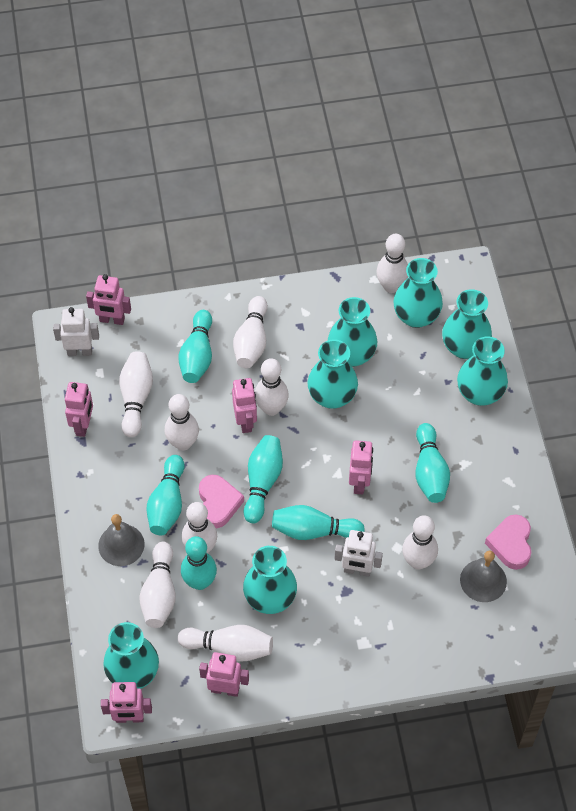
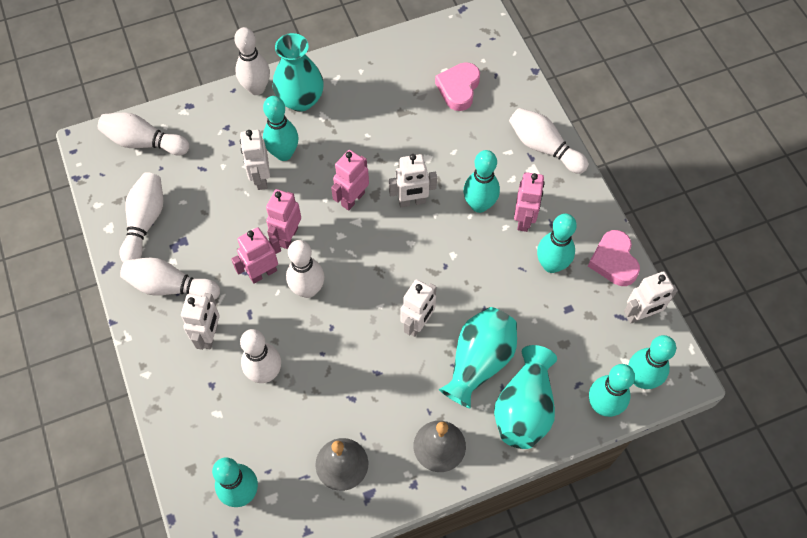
pink robot: 6 -> 4
turquoise vase: 7 -> 3
white bowling pin: 9 -> 7
white robot: 2 -> 5

